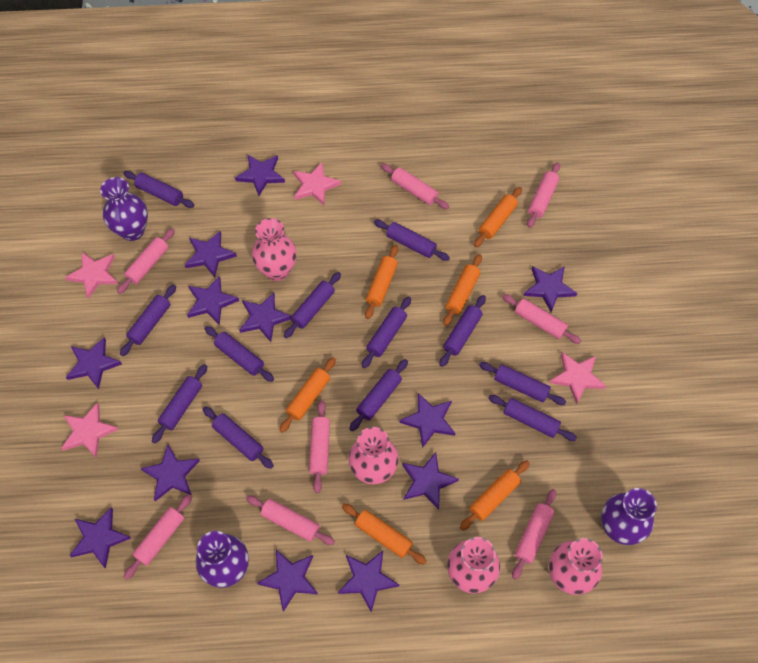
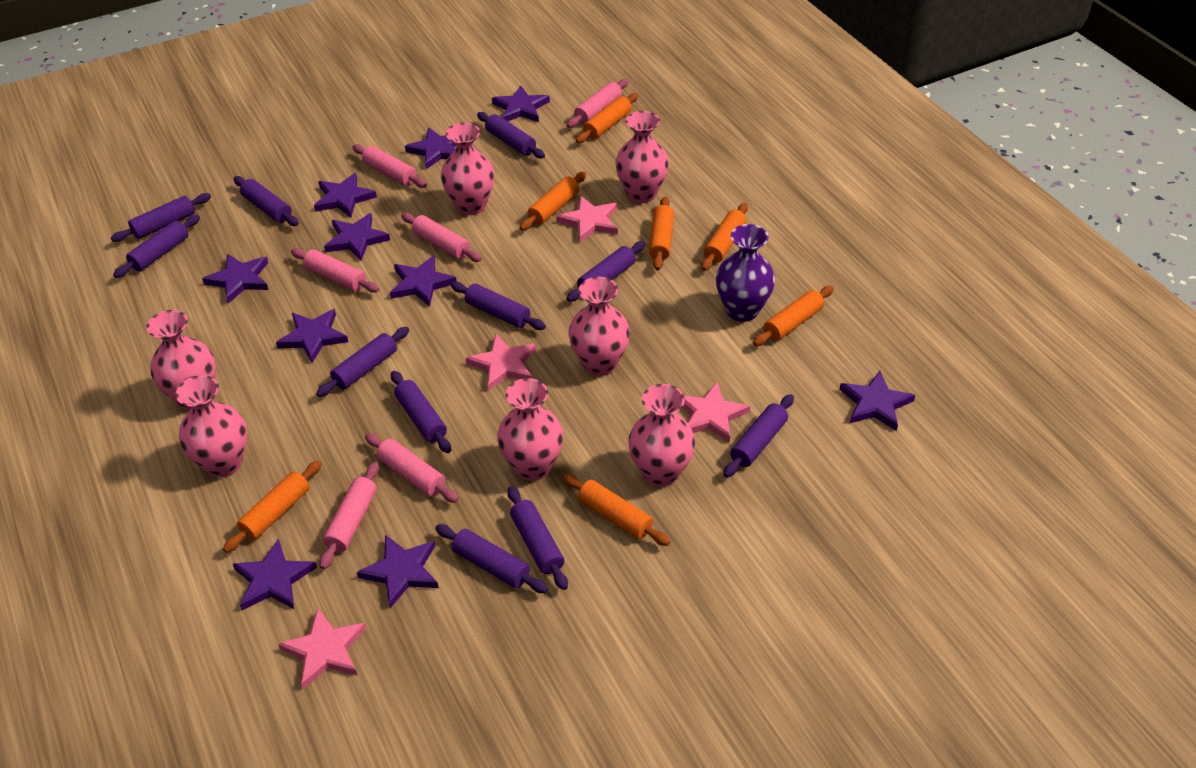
orange rolling pin: 6 -> 7
pink rolling pin: 8 -> 6
pink vase: 4 -> 7
purple rolling pin: 12 -> 11
purple star: 12 -> 10
purple vase: 3 -> 1

